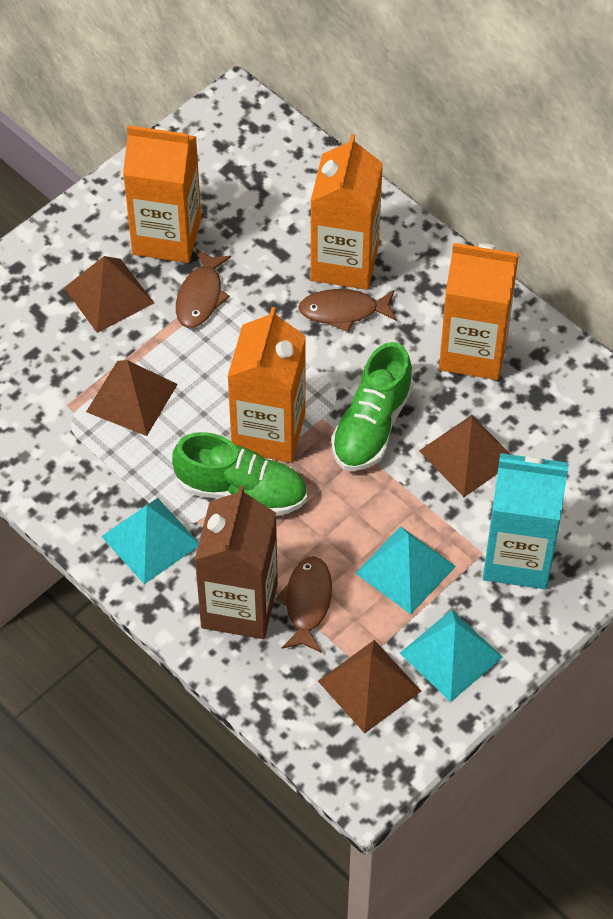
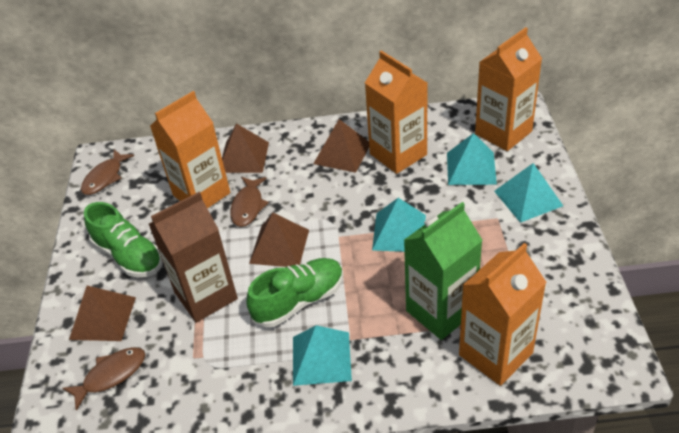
green carton: 0 -> 1
turquoise carton: 1 -> 0
turquoise pyramid: 3 -> 4

